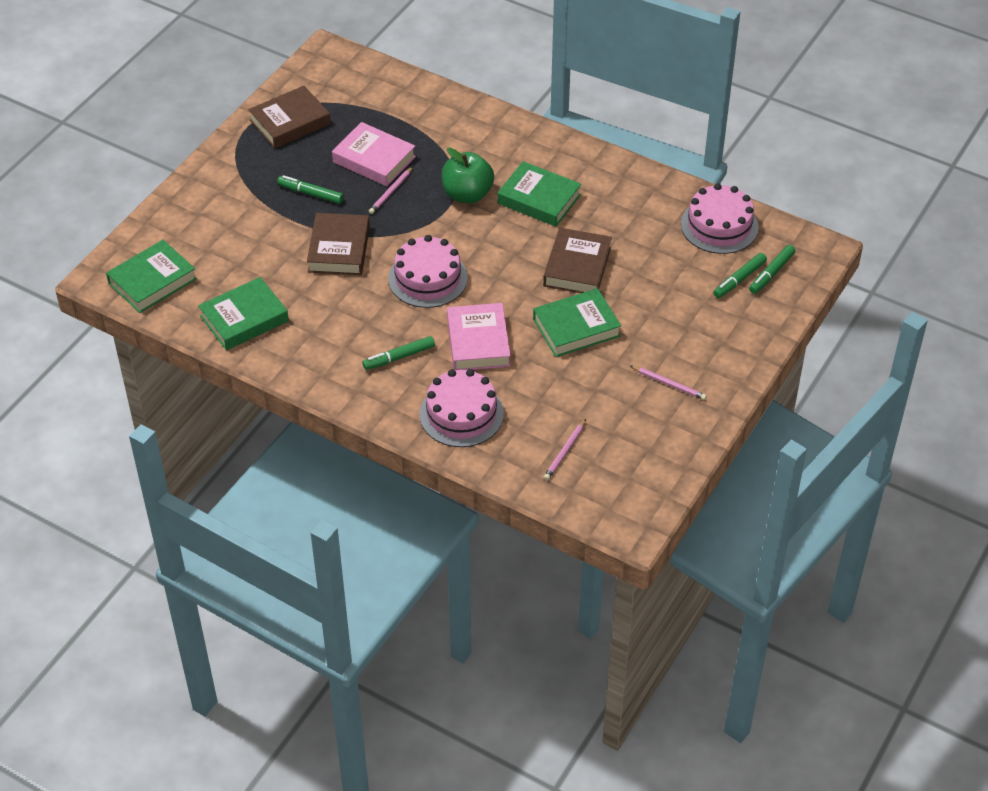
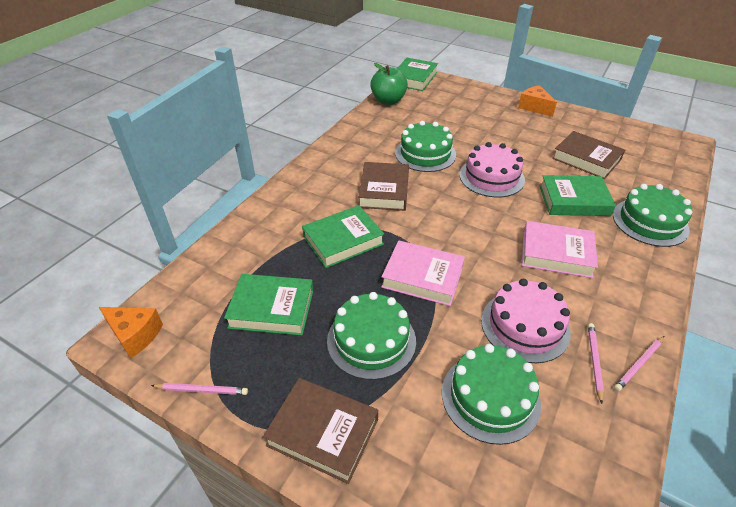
green cake: 0 -> 4
green marker: 4 -> 0
orange cheese: 0 -> 2
pink cake: 3 -> 2

